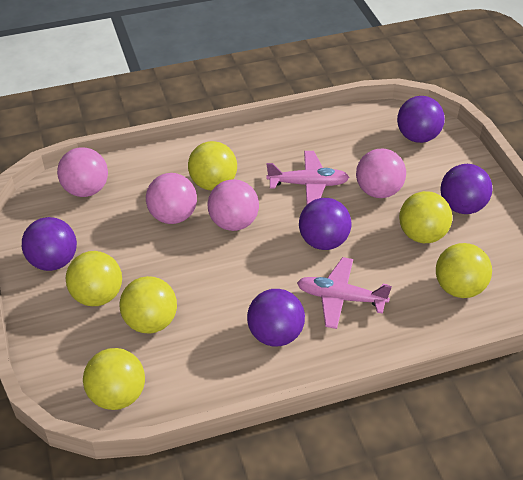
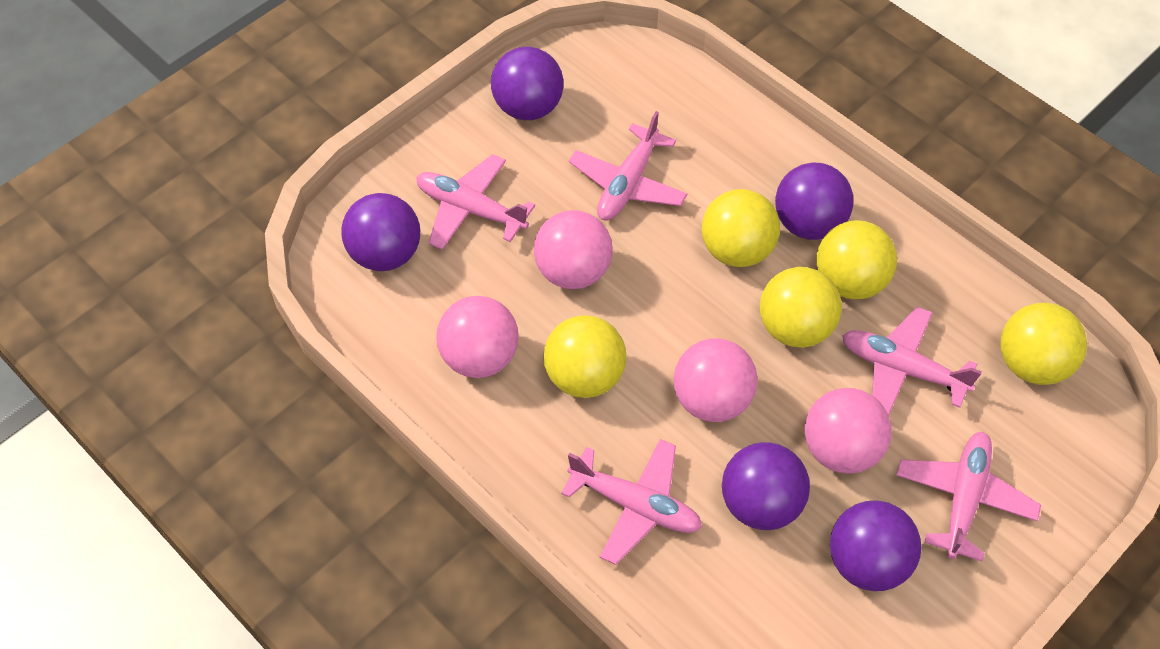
pink plane: 2 -> 5
yellow ball: 6 -> 5

